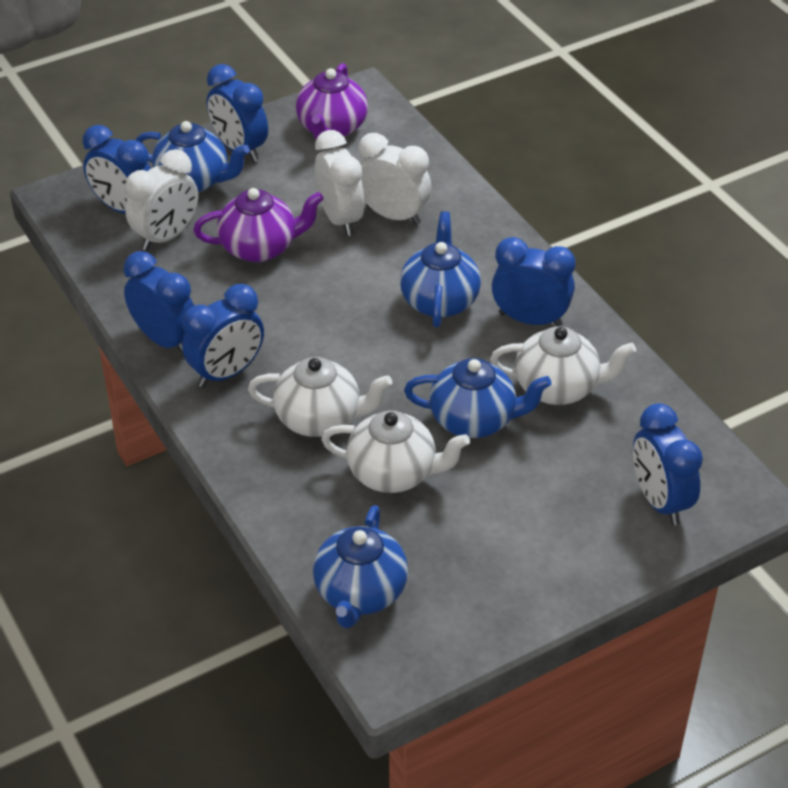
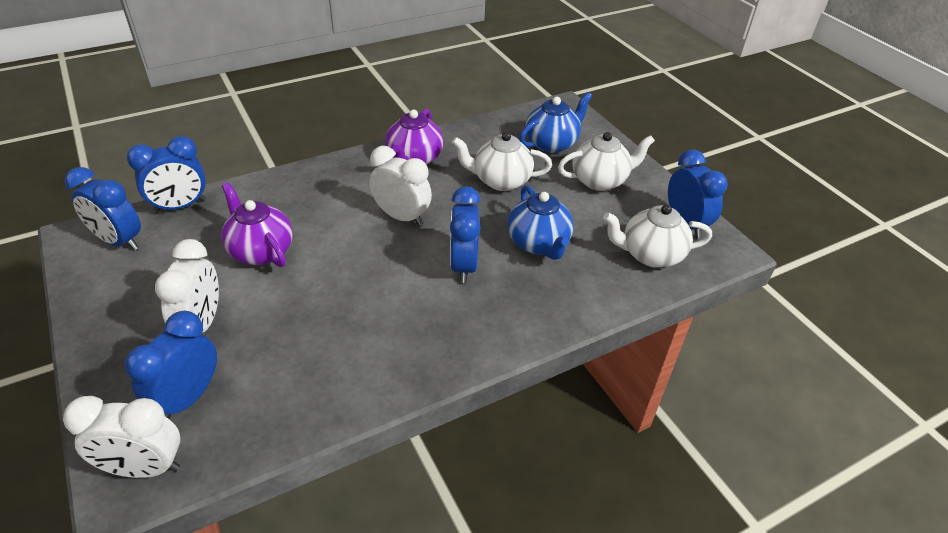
blue clock: 6 -> 5
blue teapot: 4 -> 2

